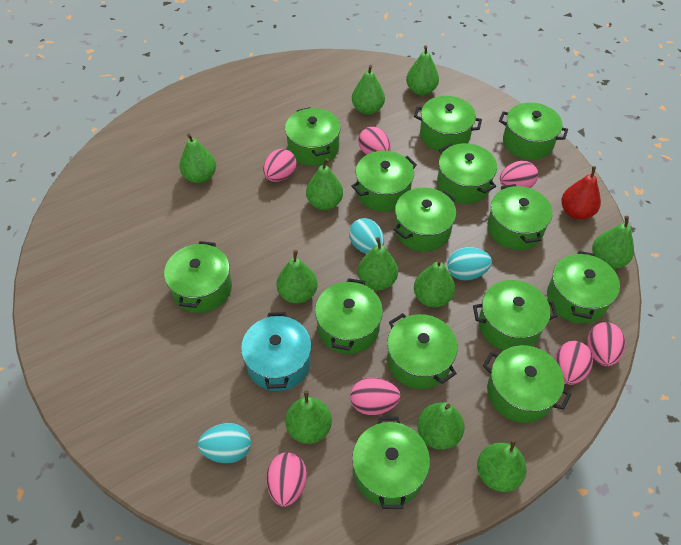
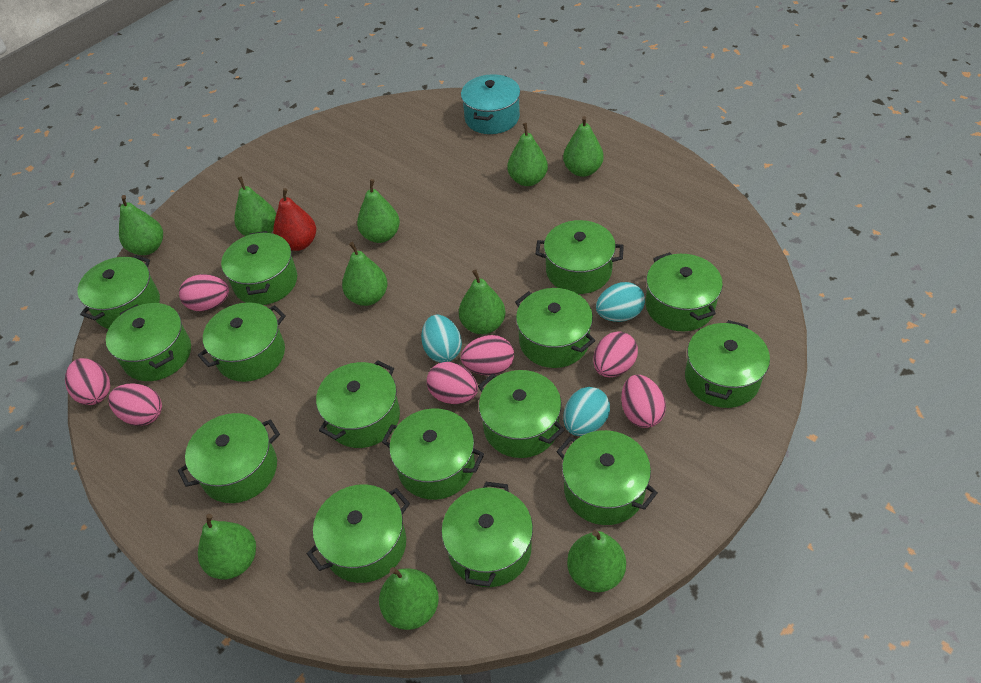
green pear: 11 -> 10
green pot: 14 -> 15

